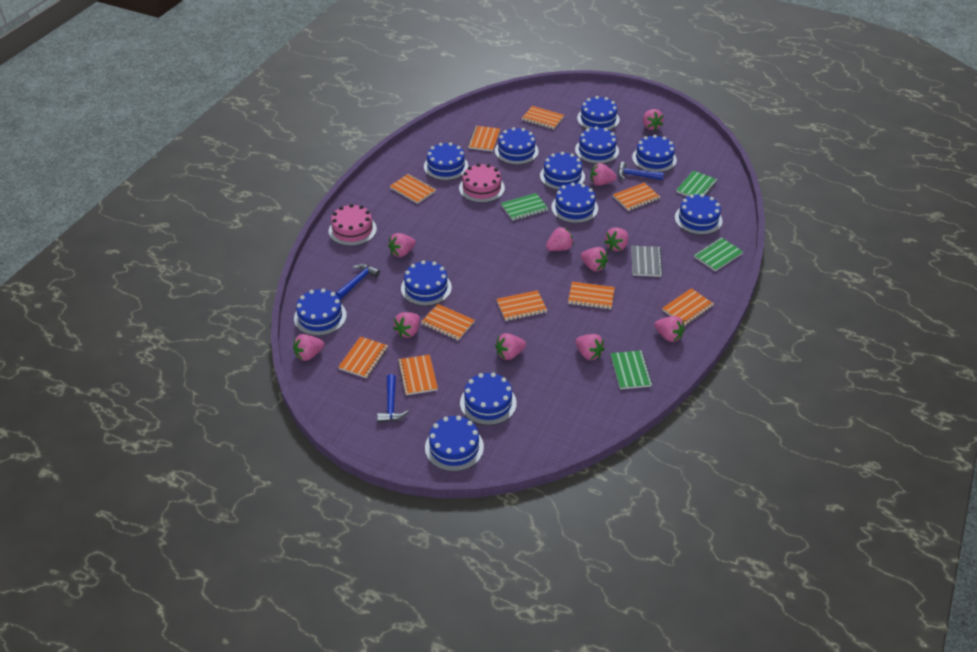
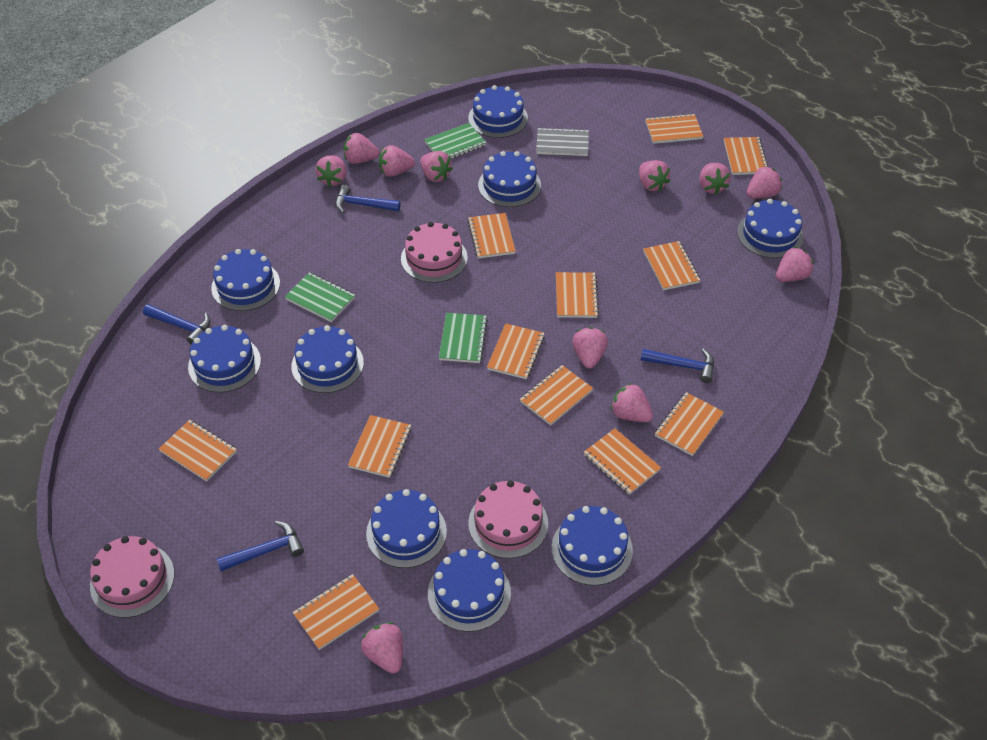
blue cake: 12 -> 9
blue hammer: 3 -> 4
green notebook: 4 -> 3
orange notebook: 10 -> 12
pink cake: 2 -> 3

